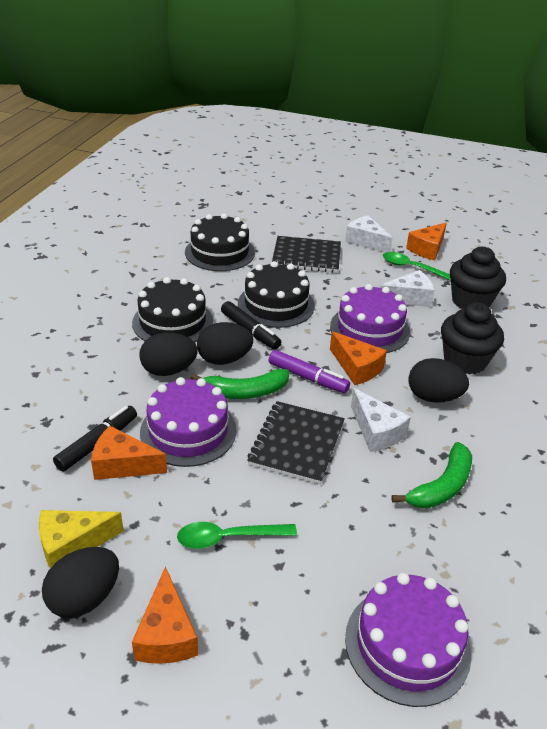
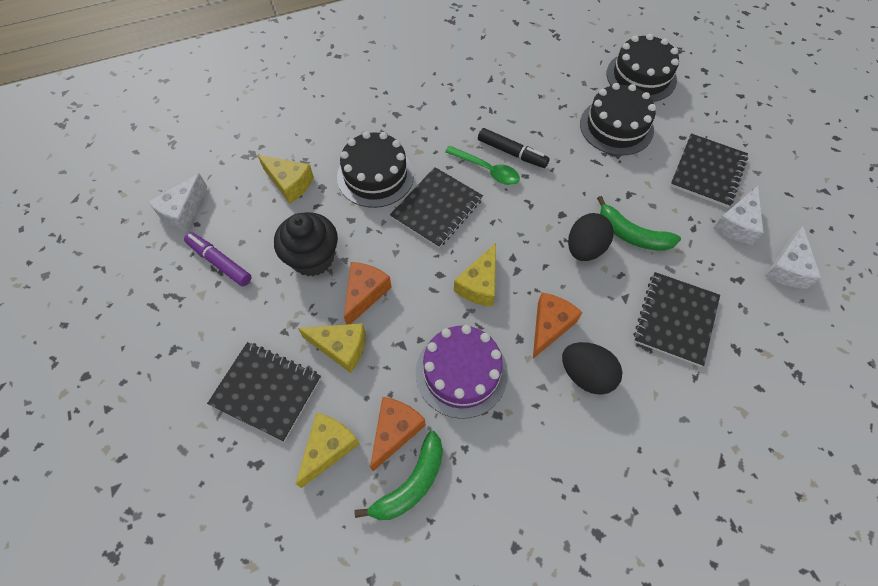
black cupcake: 2 -> 1
black egg: 4 -> 2
black marker: 2 -> 1
black notebook: 2 -> 4
green spoon: 2 -> 1
orange cheese: 4 -> 3
purple cake: 3 -> 1
yellow cheese: 1 -> 4

